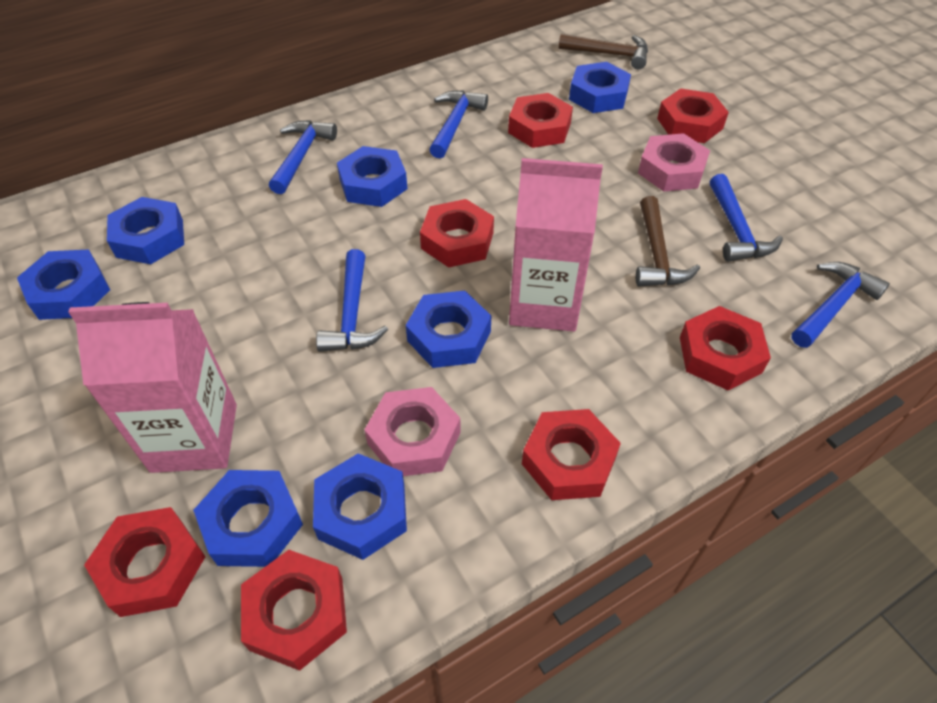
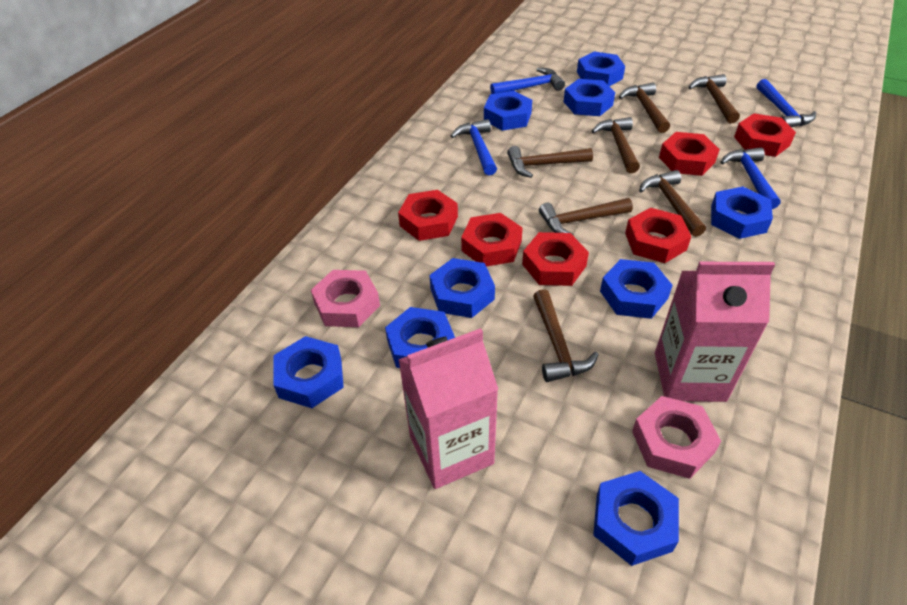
blue hammer: 5 -> 4
blue nut: 7 -> 9
brown hammer: 2 -> 7
red nut: 7 -> 6

